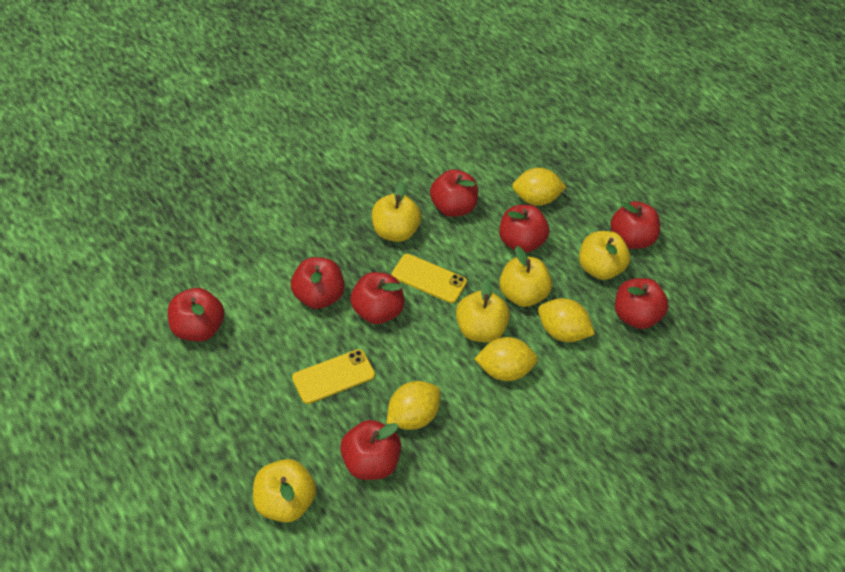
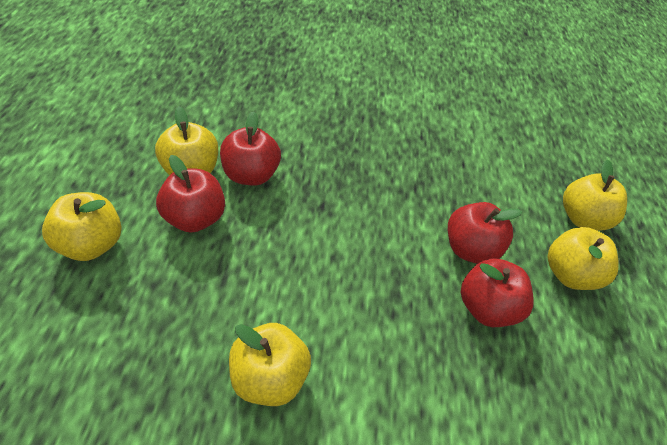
red apple: 8 -> 4
yellow lemon: 4 -> 0
yellow phone: 2 -> 0

